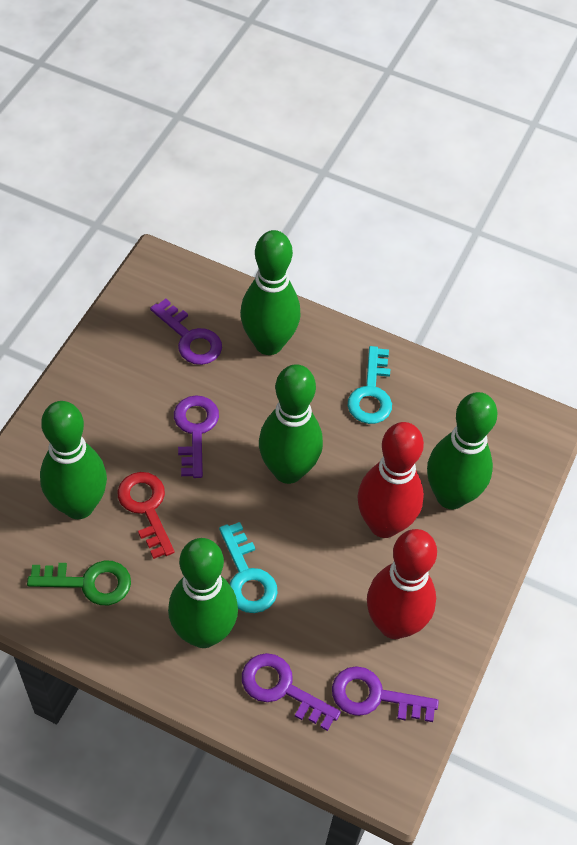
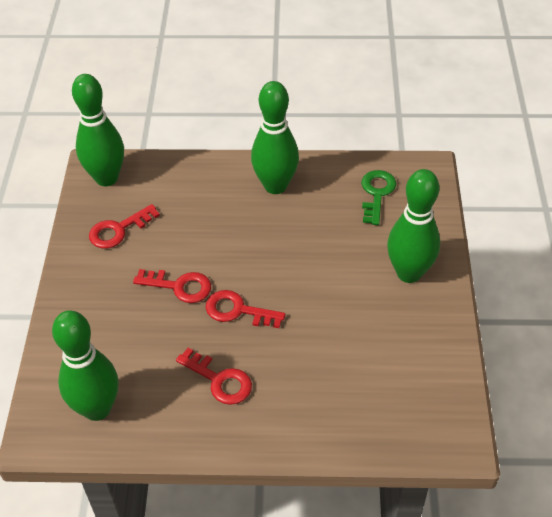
green bowling pin: 5 -> 4
purple key: 4 -> 0
red bowling pin: 2 -> 0
red key: 1 -> 4
turquoise key: 2 -> 0

